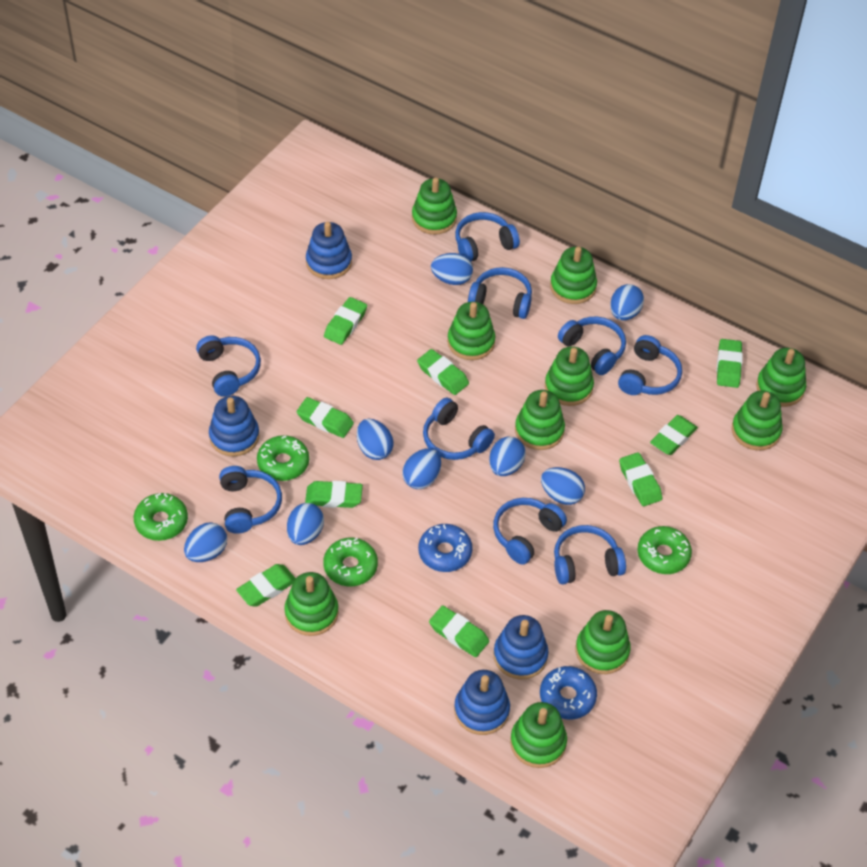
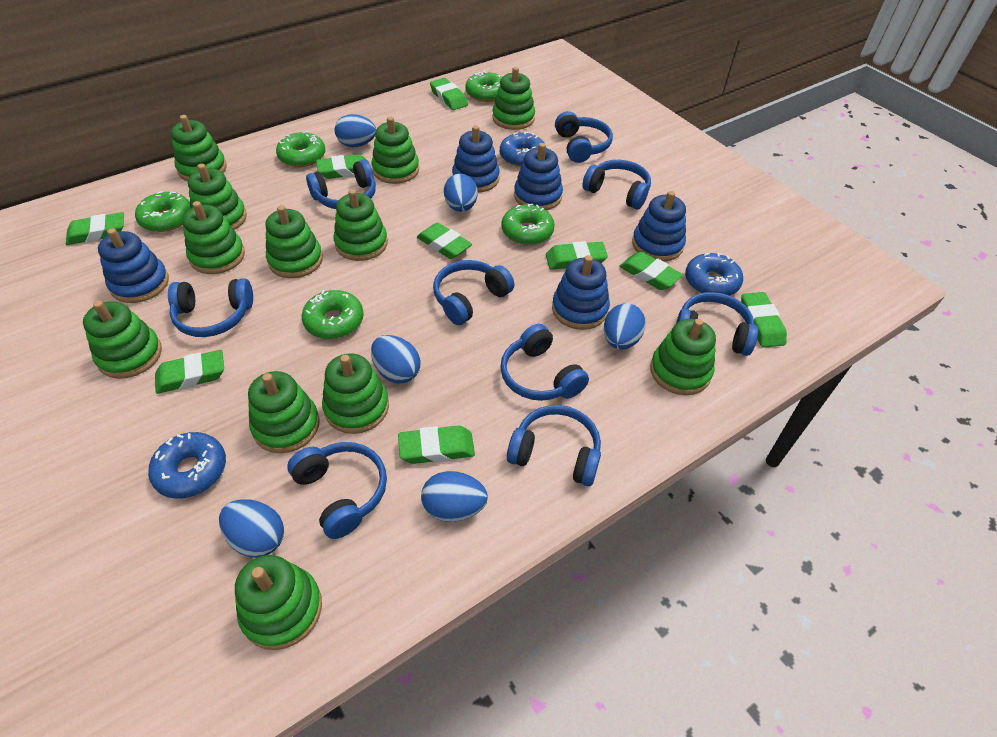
blue donut: 2 -> 3
blue egg: 8 -> 6
blue stacking toy: 4 -> 5
green donut: 4 -> 5
green stacking toy: 10 -> 12

